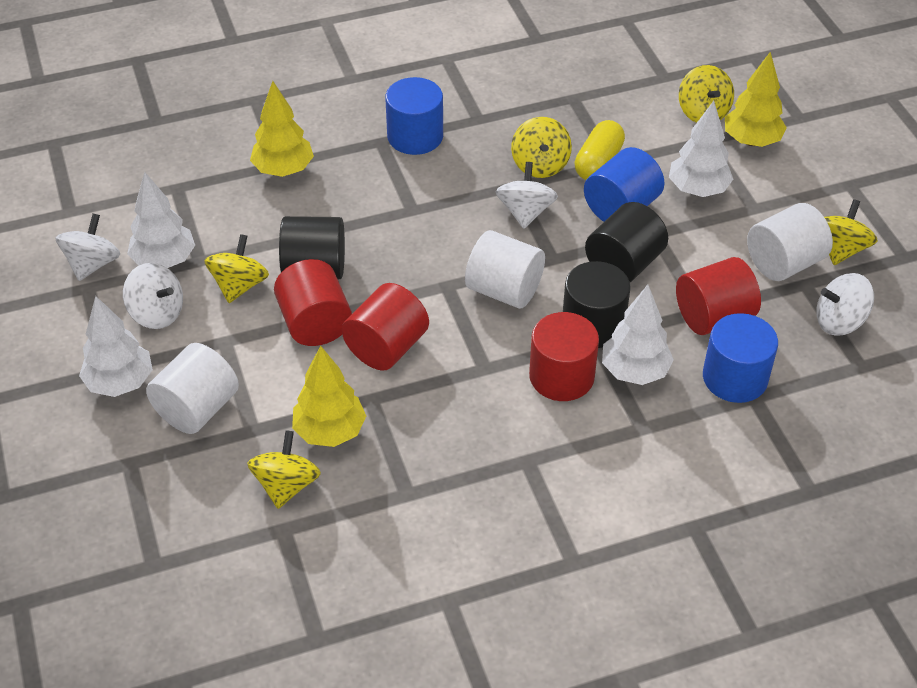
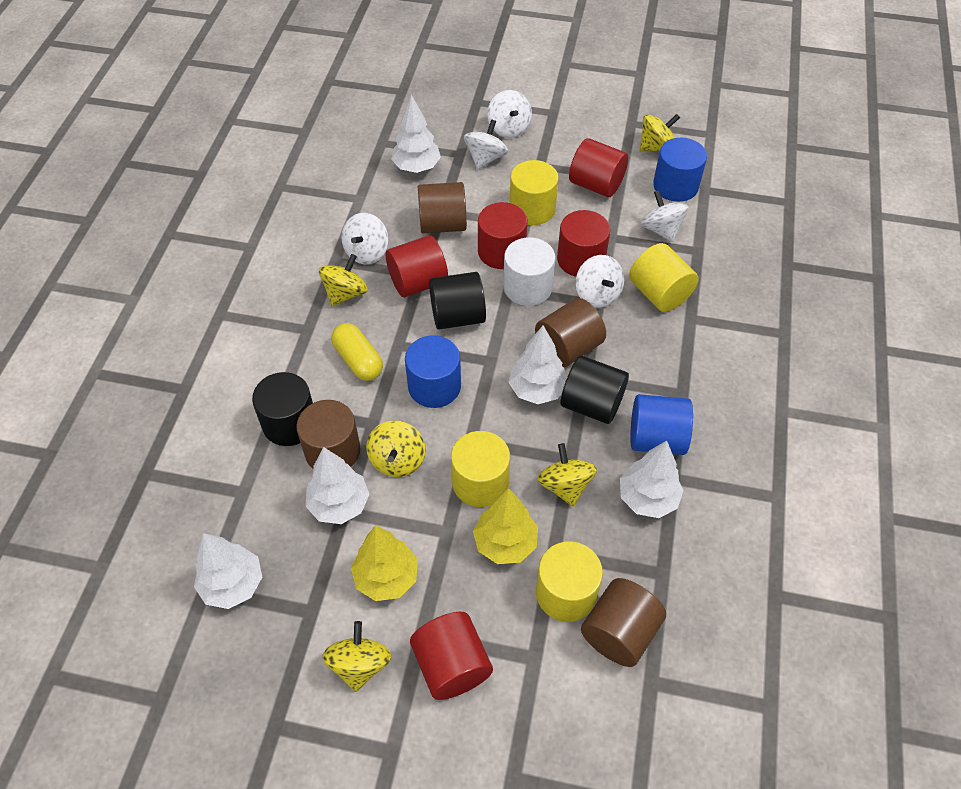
brown cylinder: 0 -> 4
red cylinder: 4 -> 5
white cylinder: 3 -> 1
white spinning top: 4 -> 5
white tree: 4 -> 5
yellow cylinder: 0 -> 4
yellow tree: 3 -> 2

